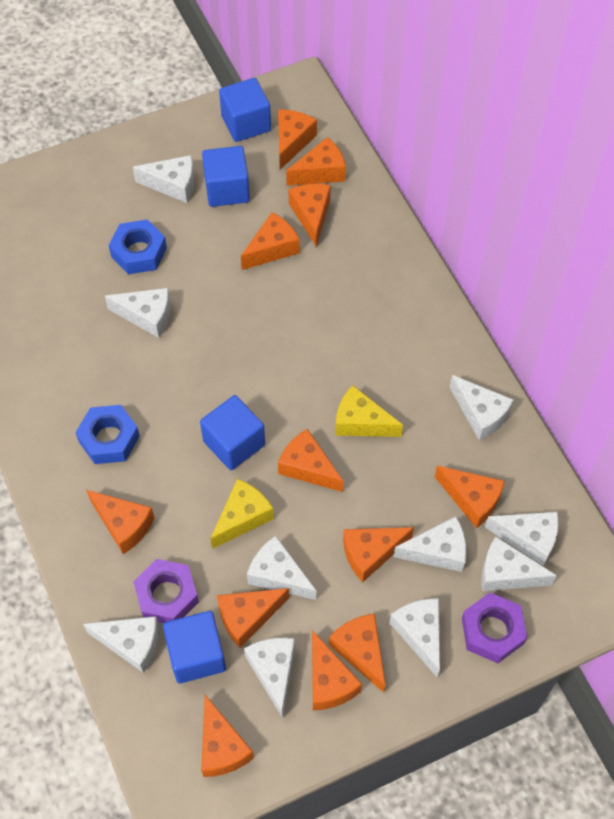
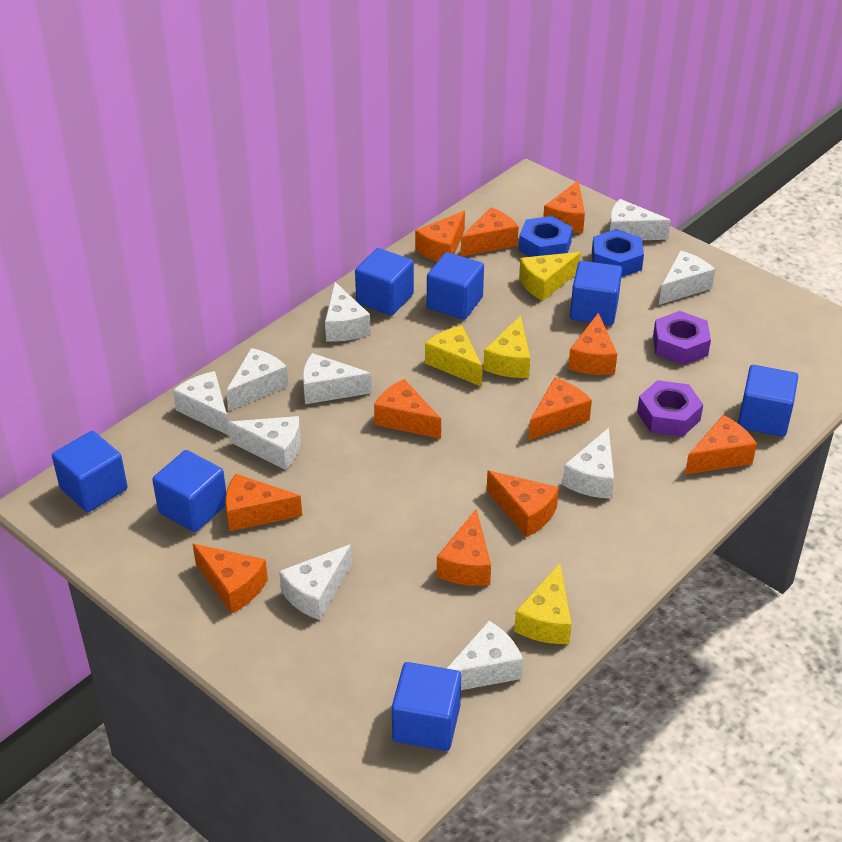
blue cube: 4 -> 7
orange cheese: 12 -> 11
yellow cheese: 2 -> 4

